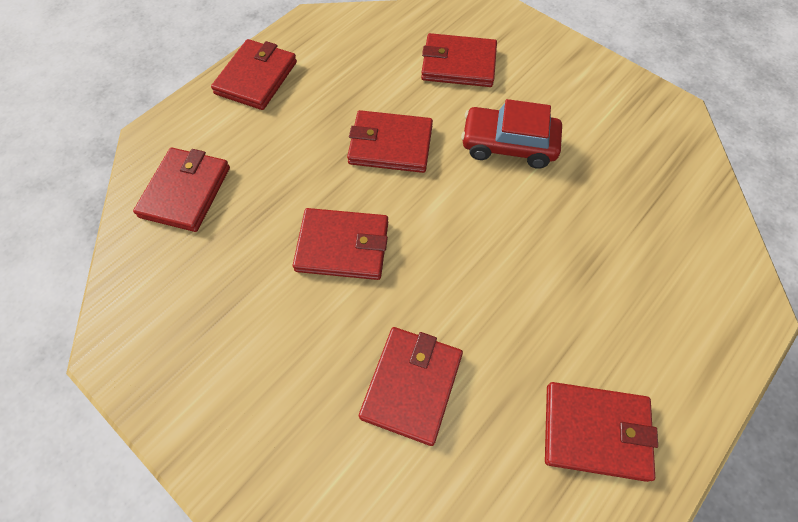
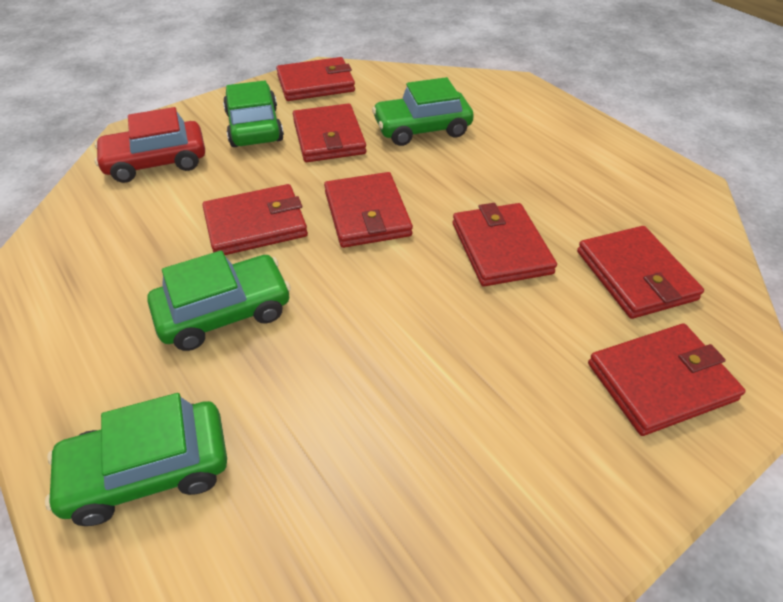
green car: 0 -> 4

